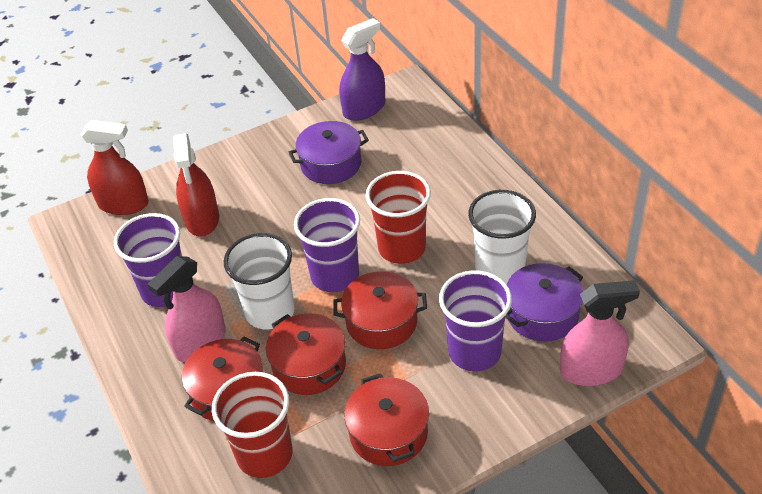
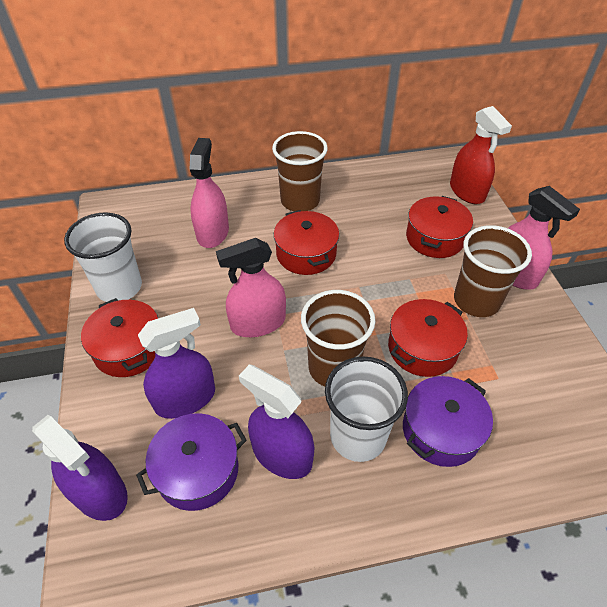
brown cup: 0 -> 3
pink spray bottle: 2 -> 3
purple cup: 3 -> 0
purple spray bottle: 1 -> 3
red cup: 2 -> 0
red spray bottle: 2 -> 1

